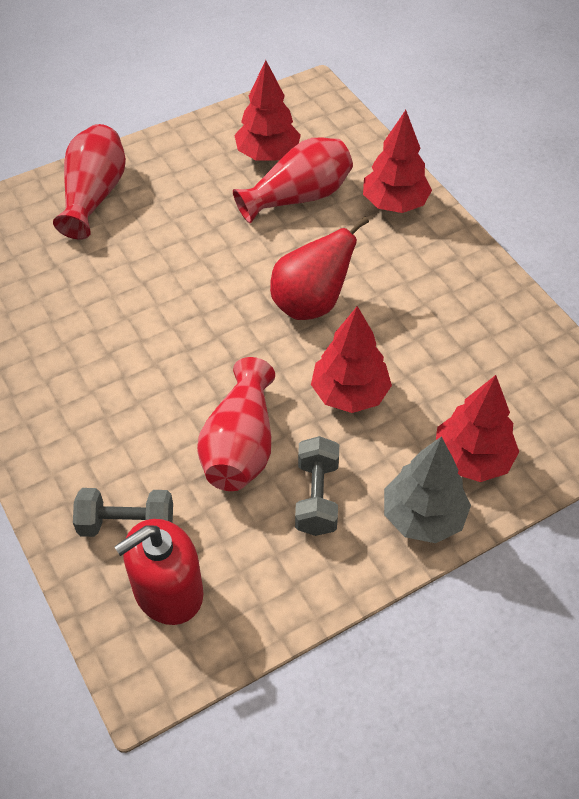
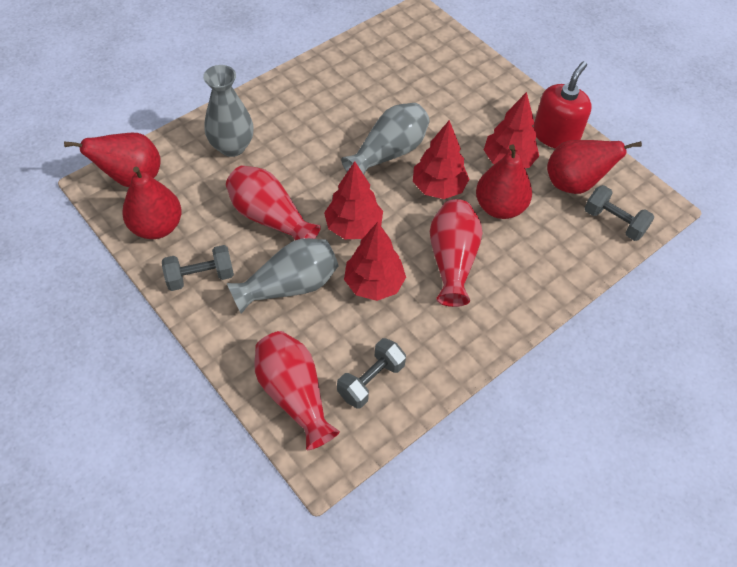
grey dumbbell: 2 -> 3
grey tree: 1 -> 0
grey vase: 0 -> 3
red pear: 1 -> 4

